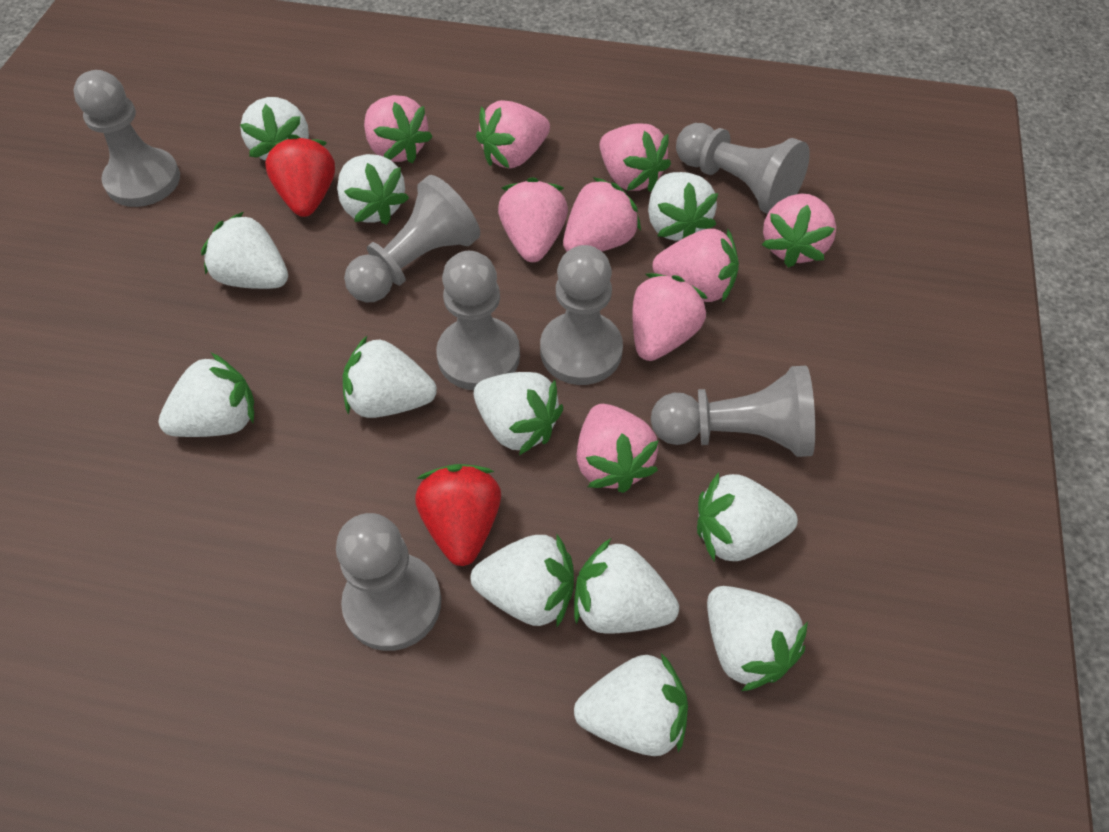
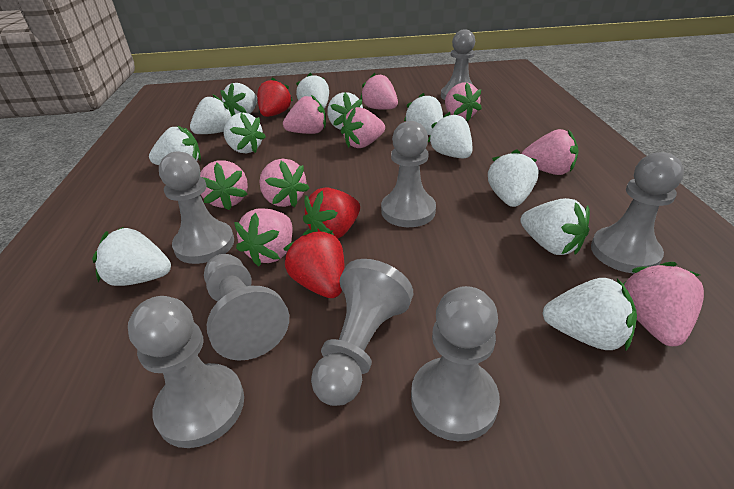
grey pawn: 7 -> 8
red strawberry: 2 -> 3

